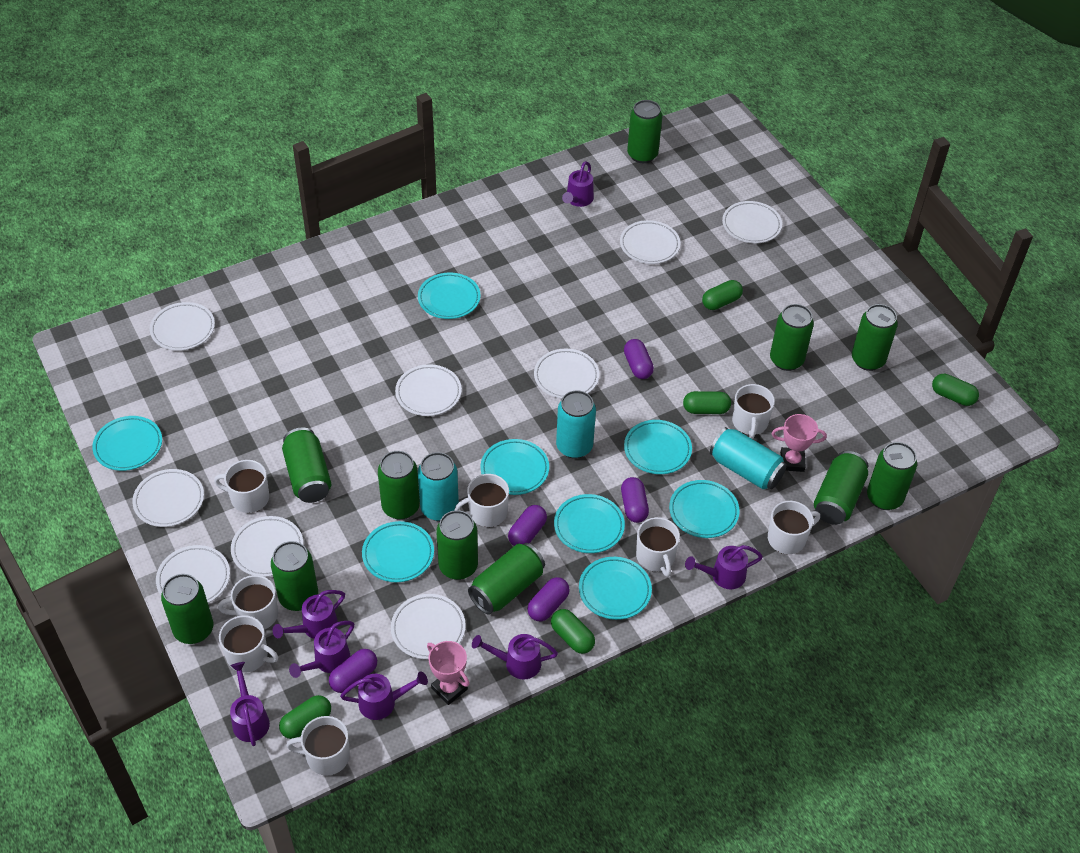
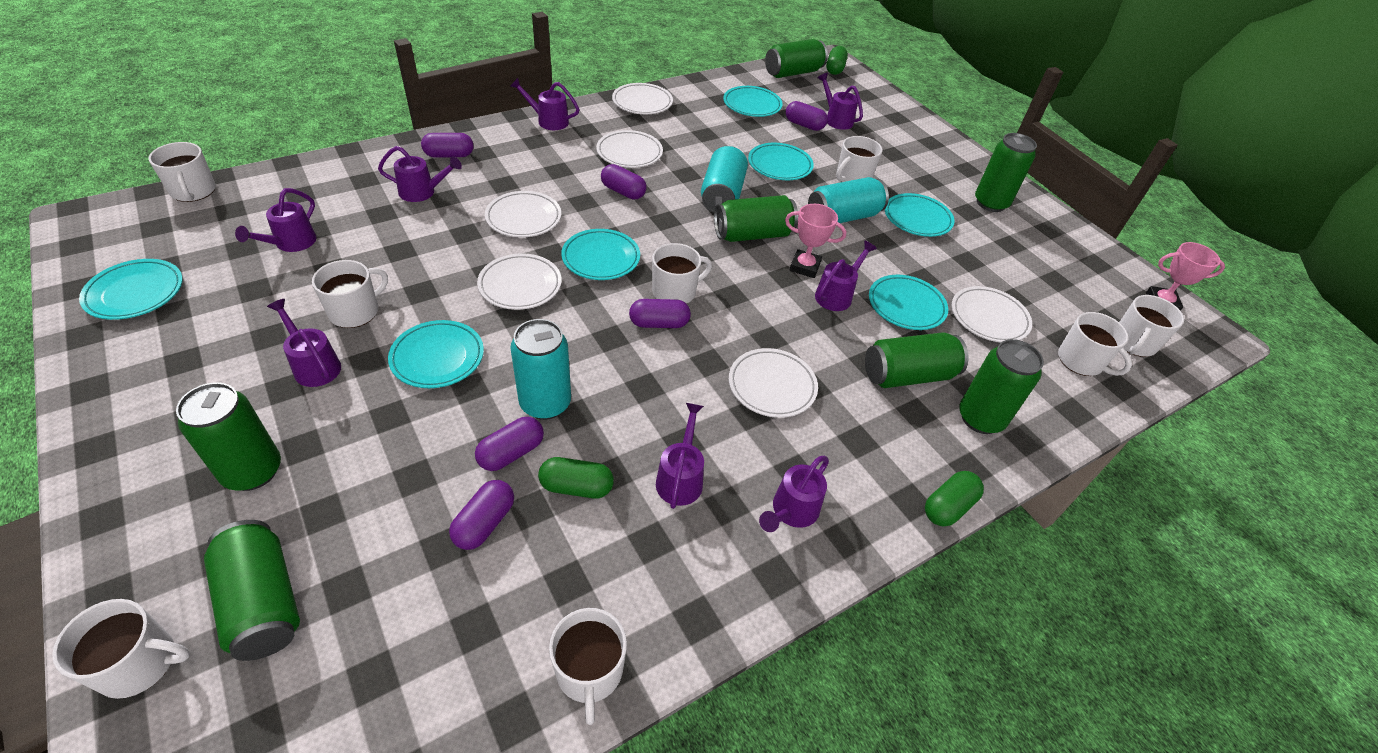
green can: 11 -> 7
green capsule: 5 -> 3
purple capsule: 5 -> 6
purple watering can: 7 -> 8
turquoise plate: 8 -> 7
white plate: 9 -> 6

